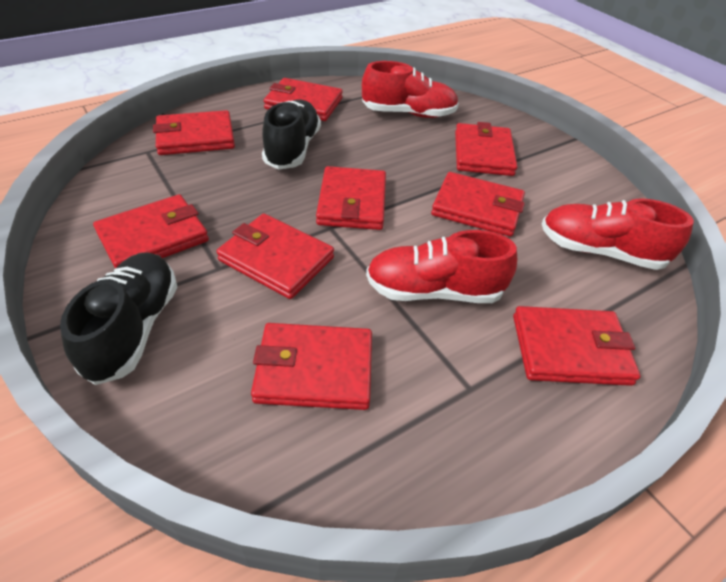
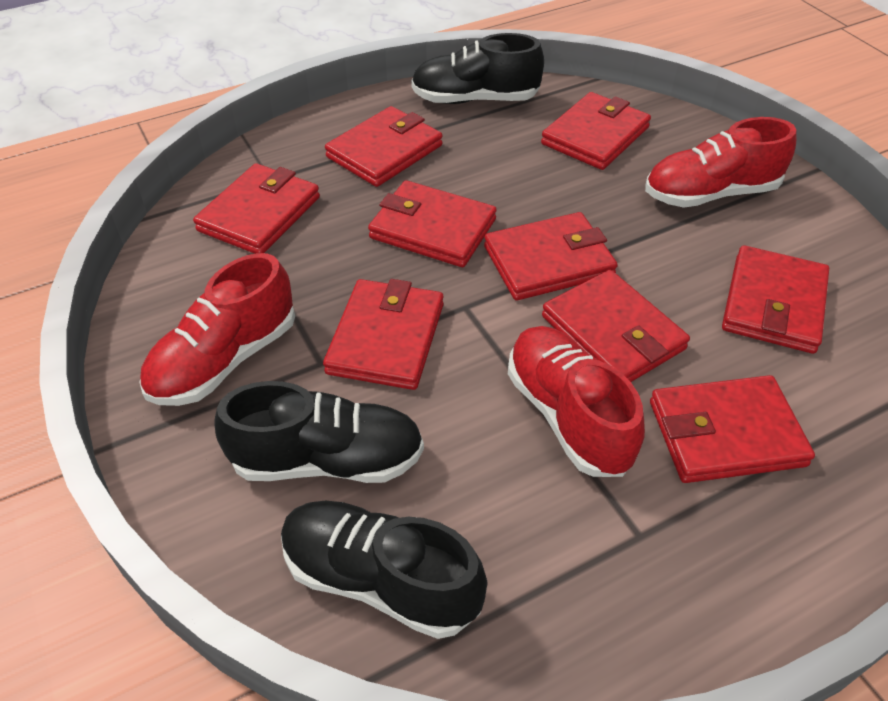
black shoe: 2 -> 3

